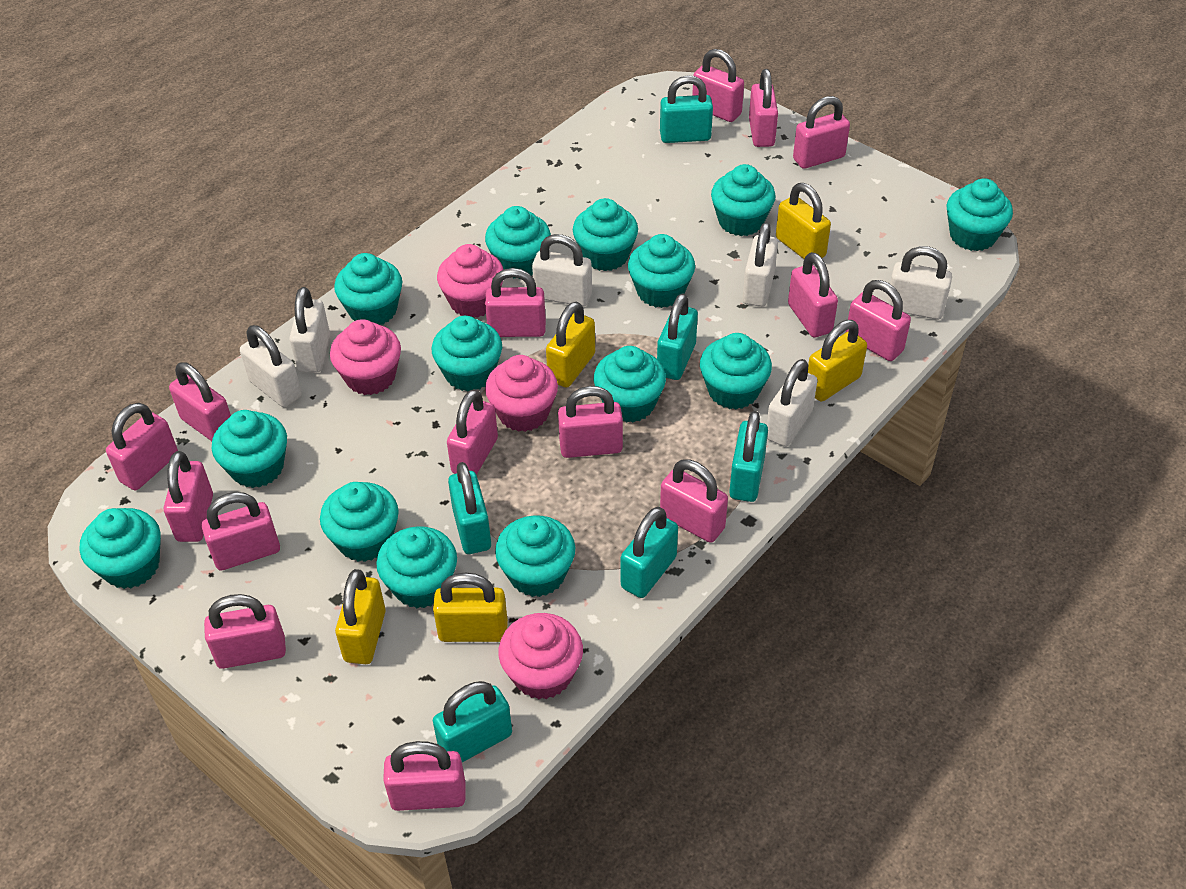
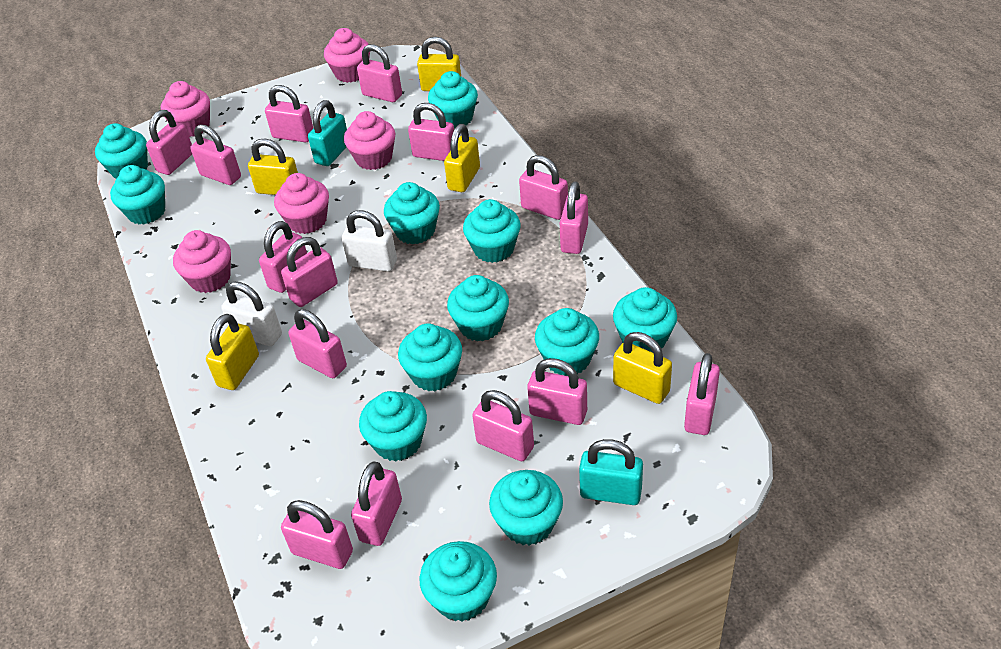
pink cupcake: 4 -> 5
turquoise cupcake: 14 -> 12
turquoise padlock: 6 -> 2
white padlock: 6 -> 2

